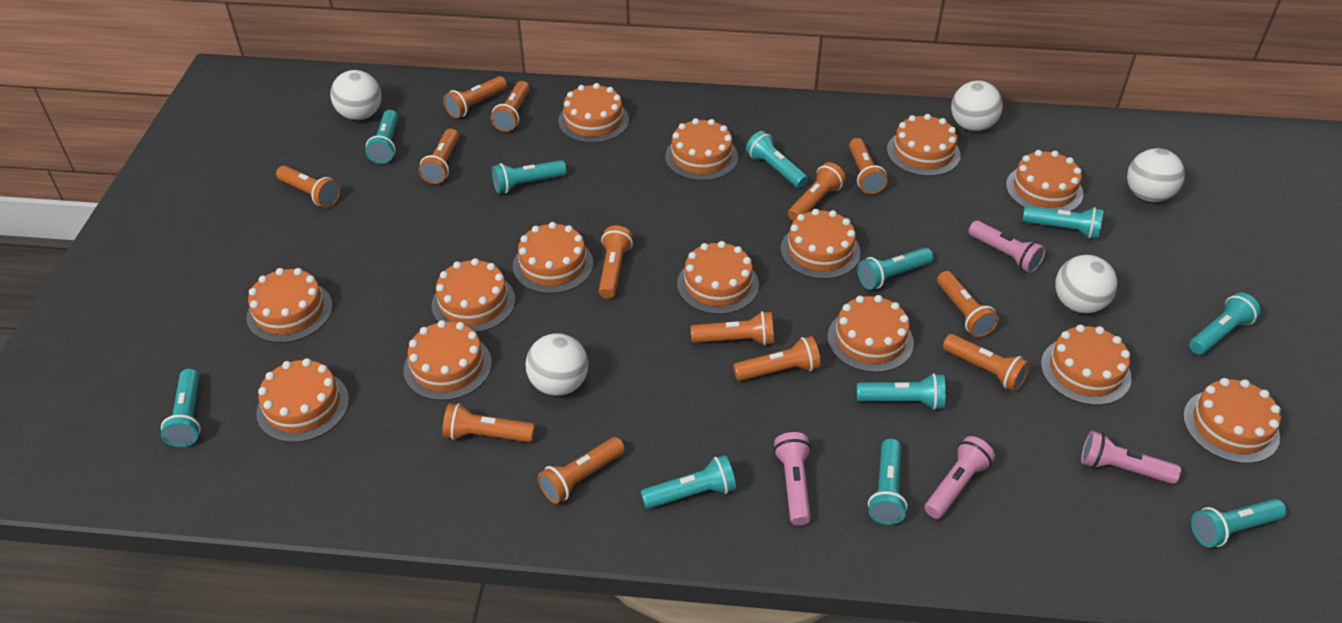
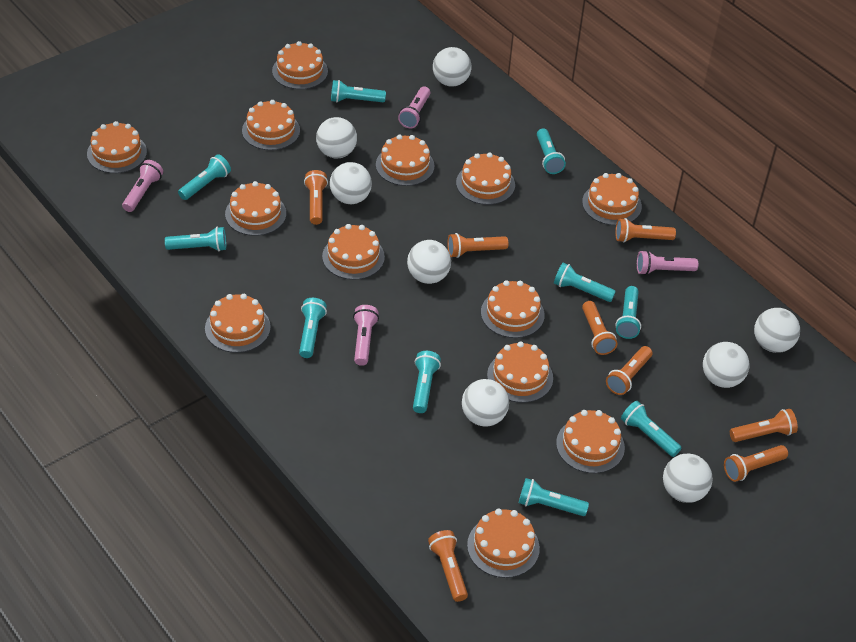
orange cake: 14 -> 13
orange flashlight: 13 -> 8
turquoise flashlight: 11 -> 10
white ball: 5 -> 8

